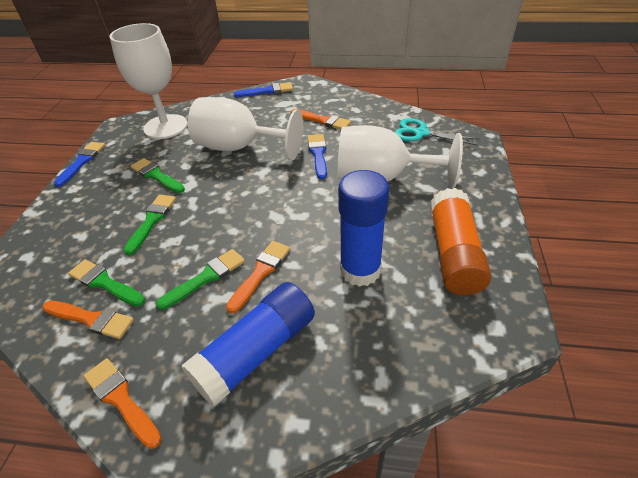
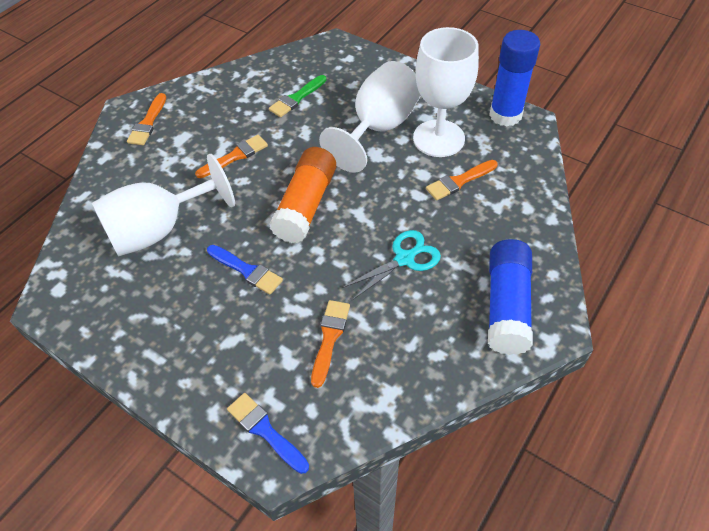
blue brush: 3 -> 2
green brush: 4 -> 1

